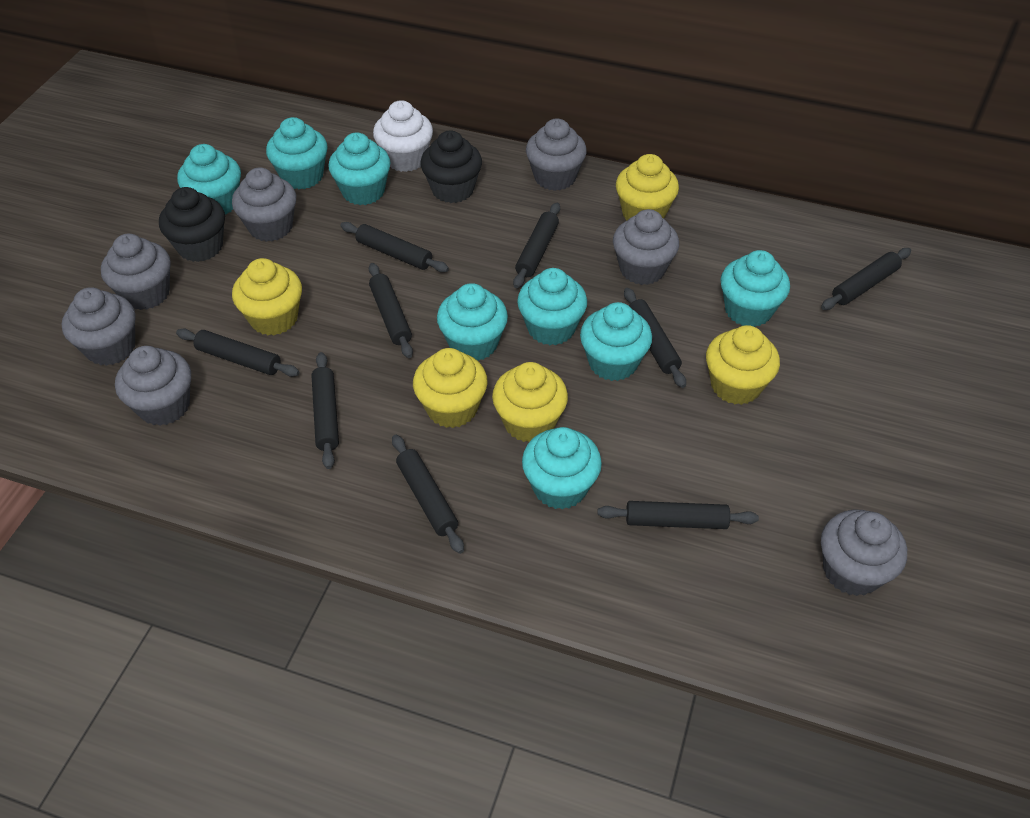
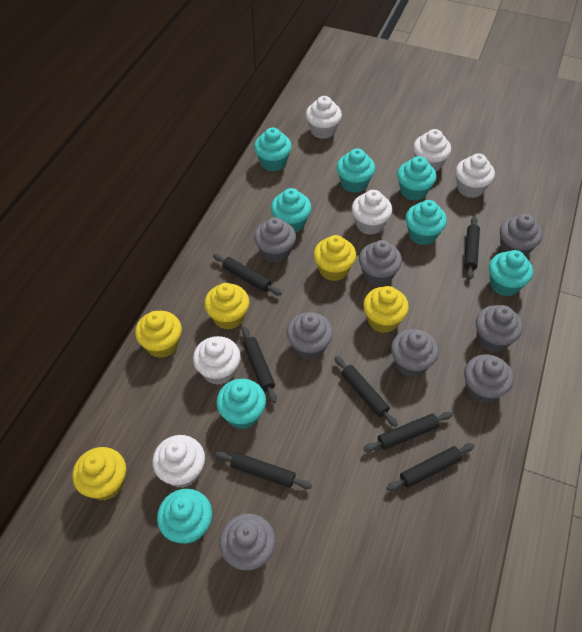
black cupcake: 2 -> 0
black rolling pin: 9 -> 7
grey cupcake: 7 -> 8
white cupcake: 1 -> 6

